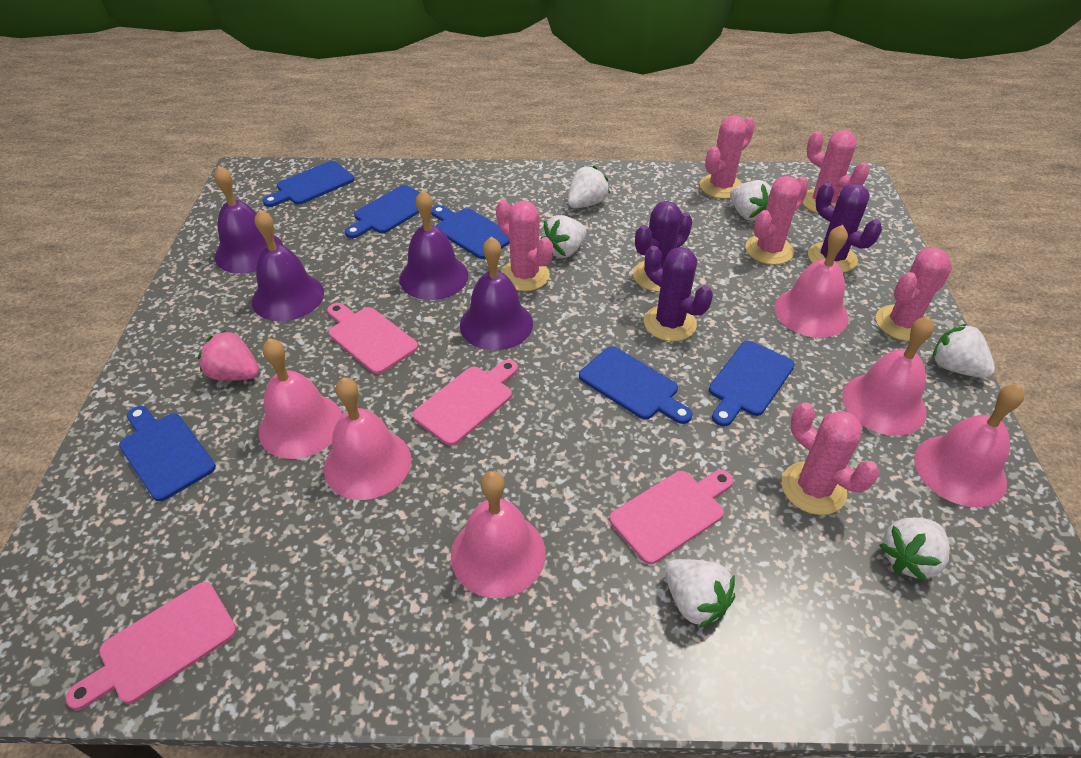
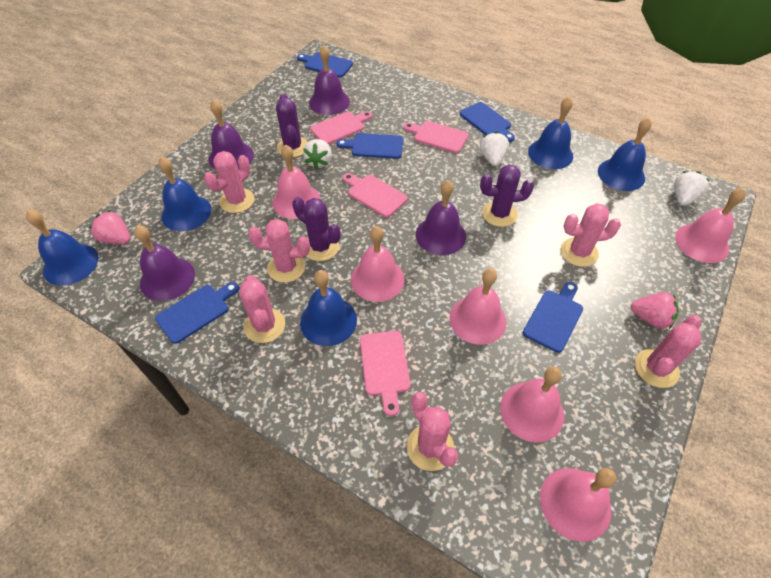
blue bell: 0 -> 5
blue cutting board: 6 -> 5
pink strawberry: 1 -> 2
white strawberry: 6 -> 3

